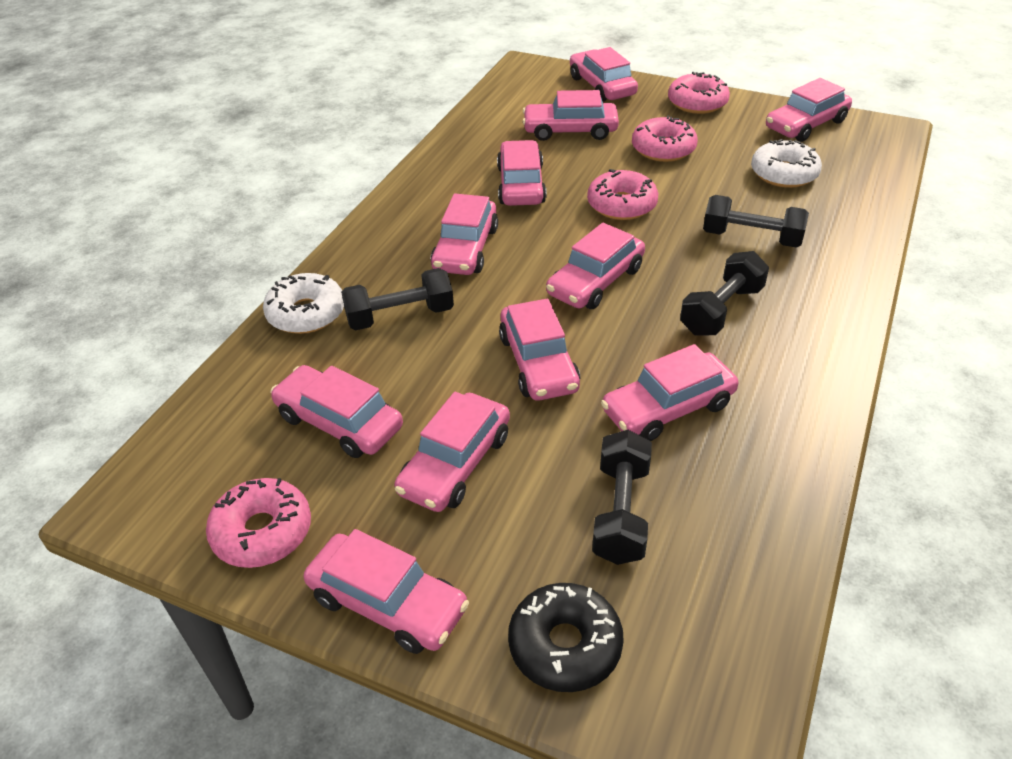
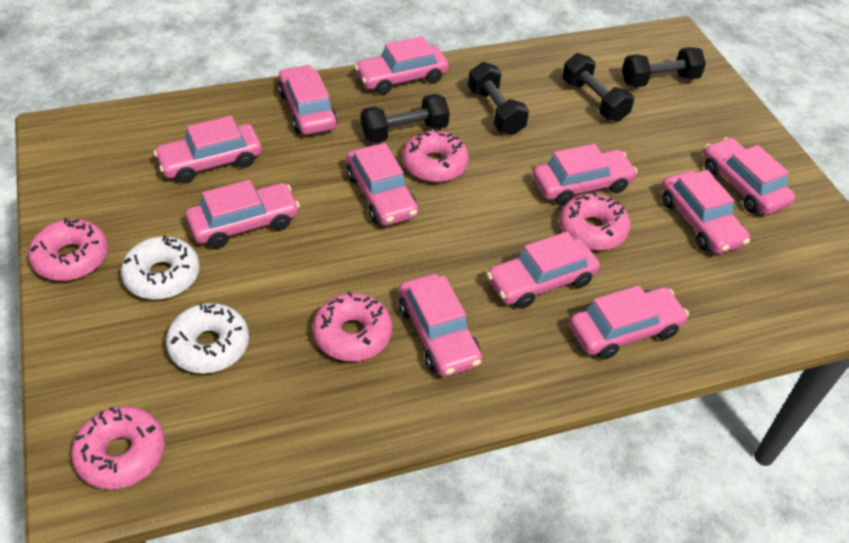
black donut: 1 -> 0
pink donut: 4 -> 5

